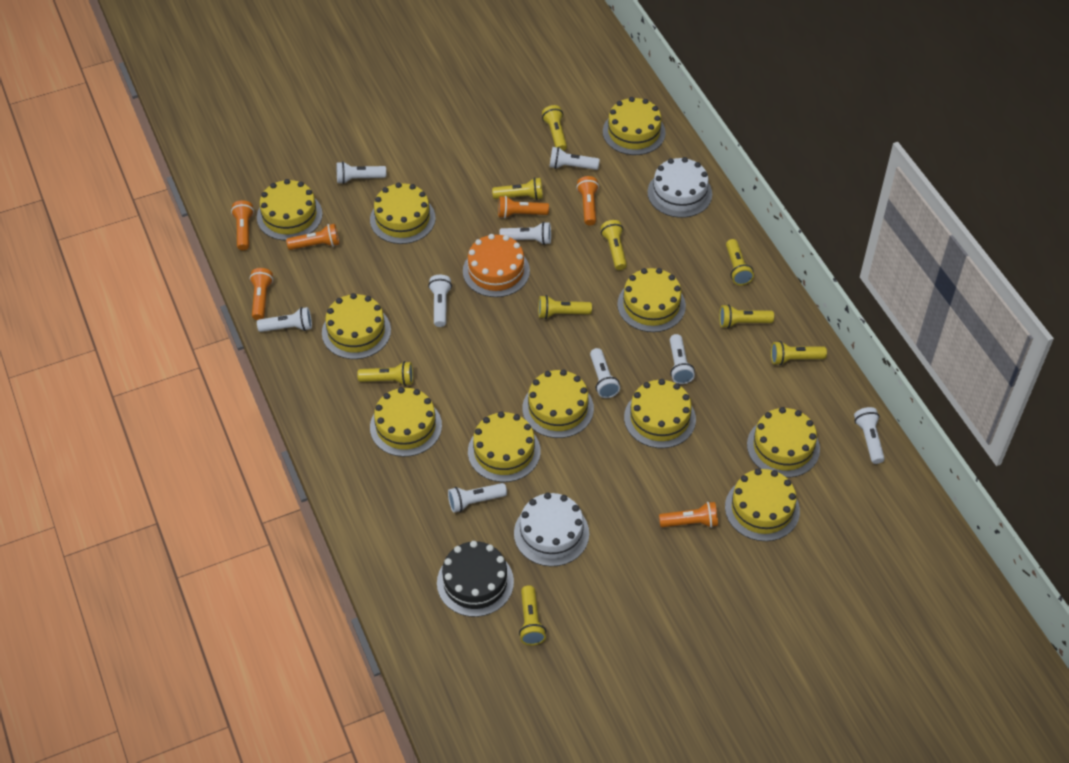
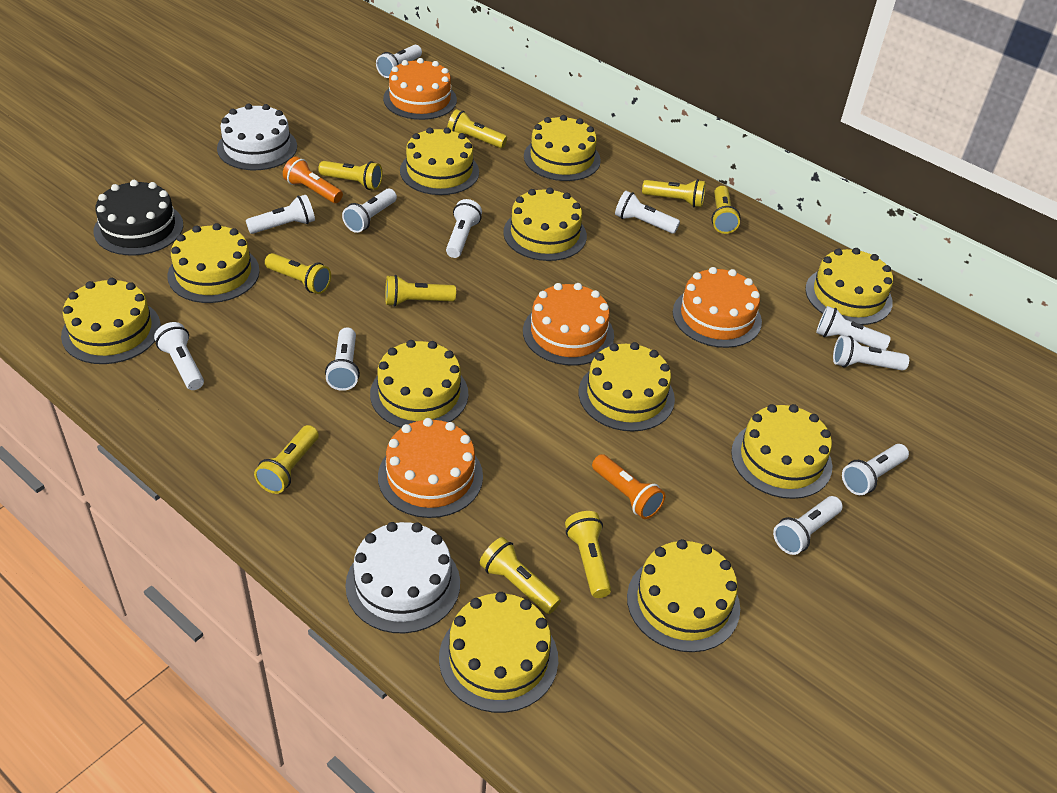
orange cake: 1 -> 4
orange flashlight: 6 -> 2
white flashlight: 9 -> 11

